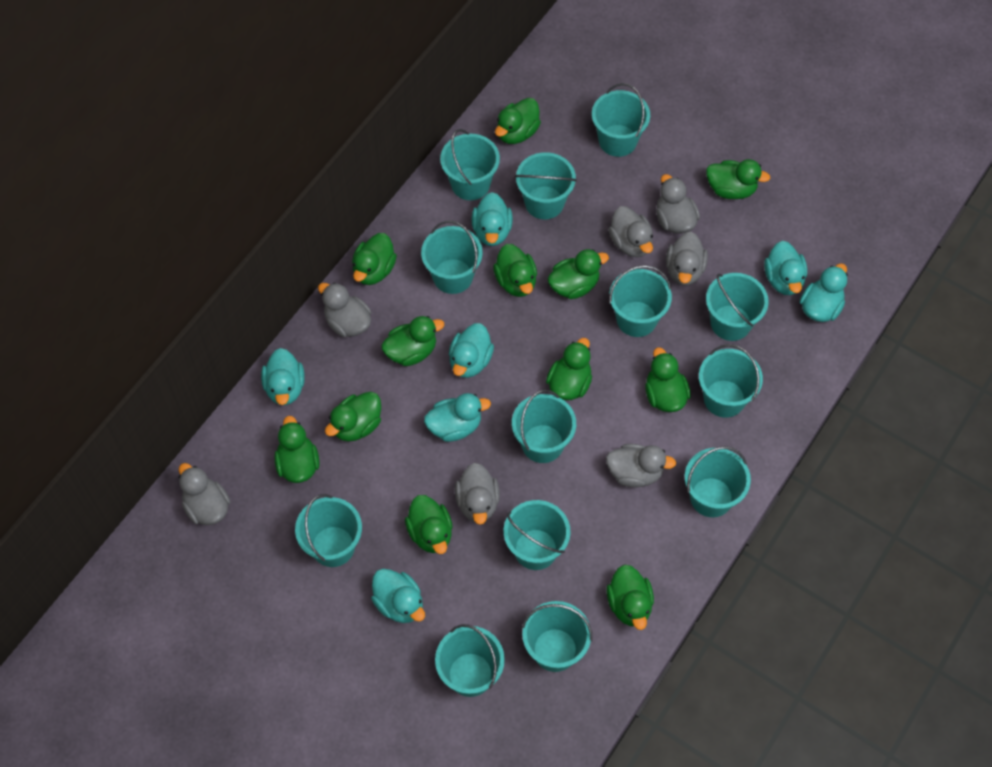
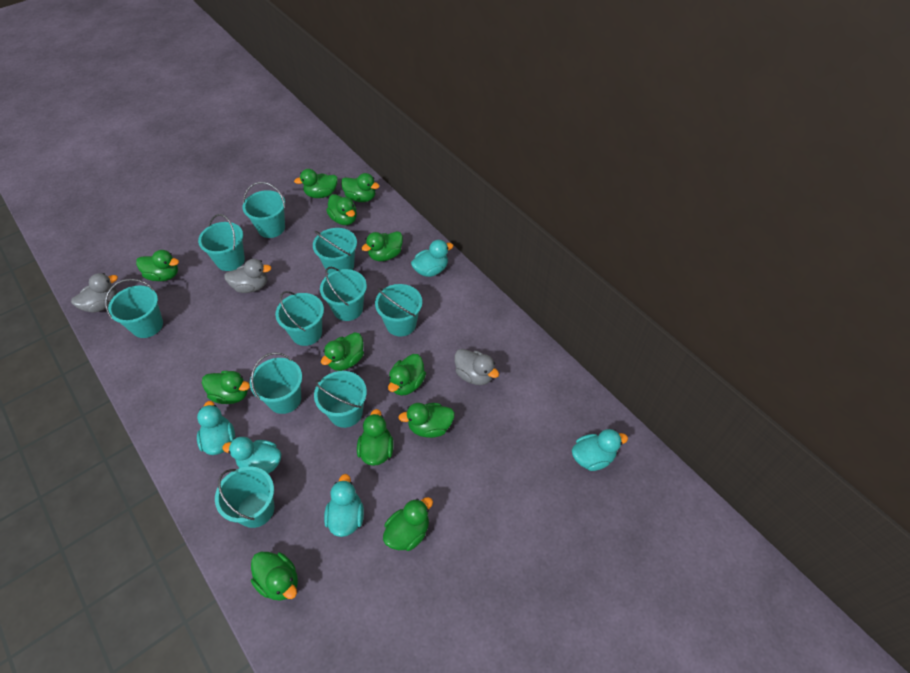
grey duck: 7 -> 3
turquoise bucket: 13 -> 10
turquoise duck: 7 -> 5

